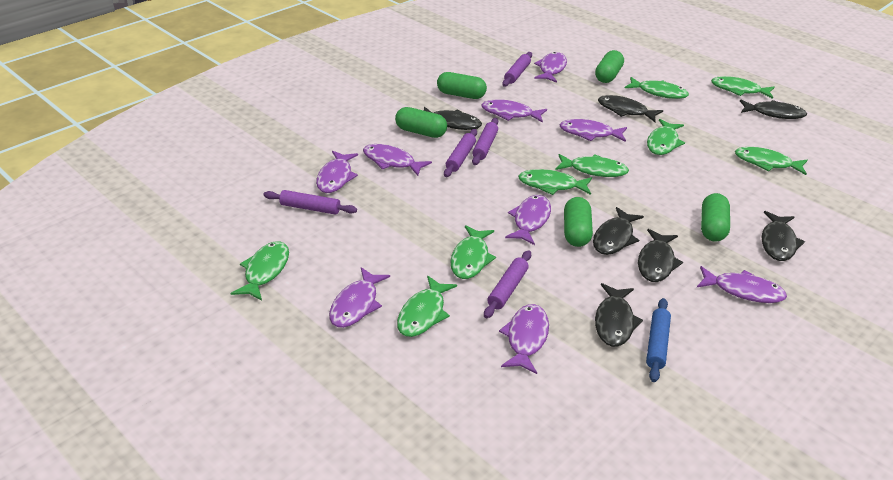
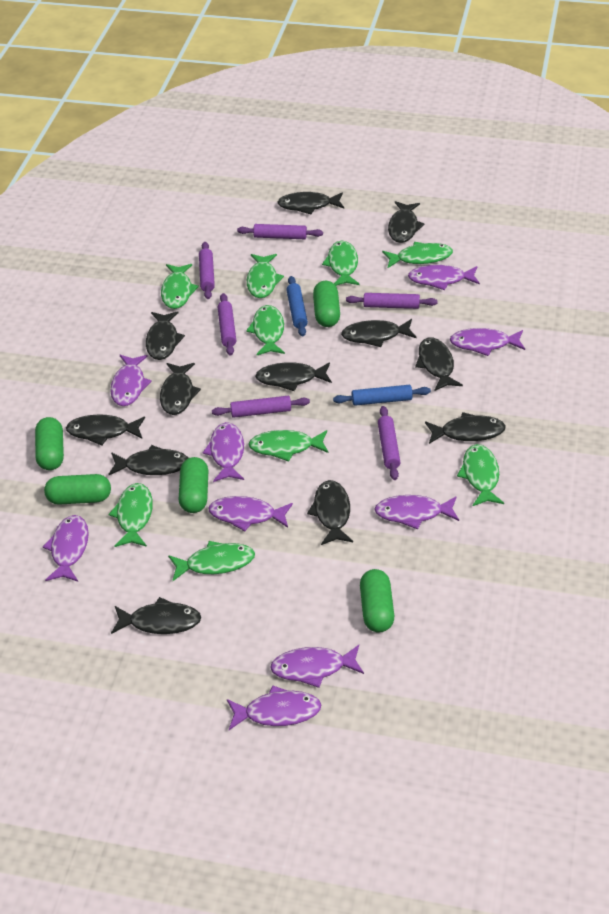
black fish: 7 -> 12
blue rolling pin: 1 -> 2
purple rolling pin: 5 -> 6

